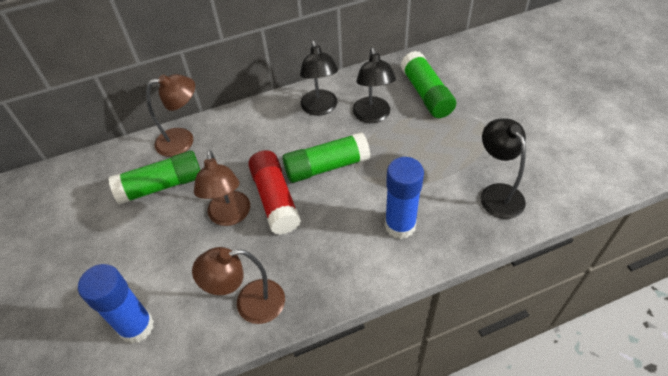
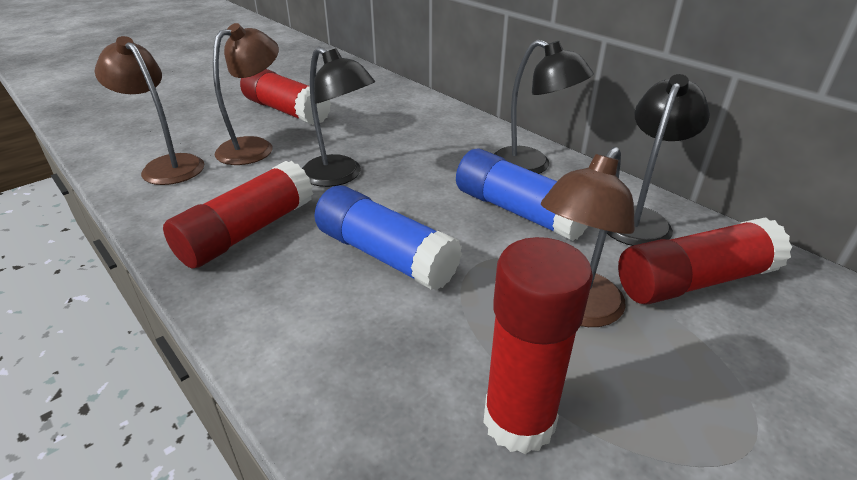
green glue stick: 3 -> 0
red glue stick: 1 -> 4

